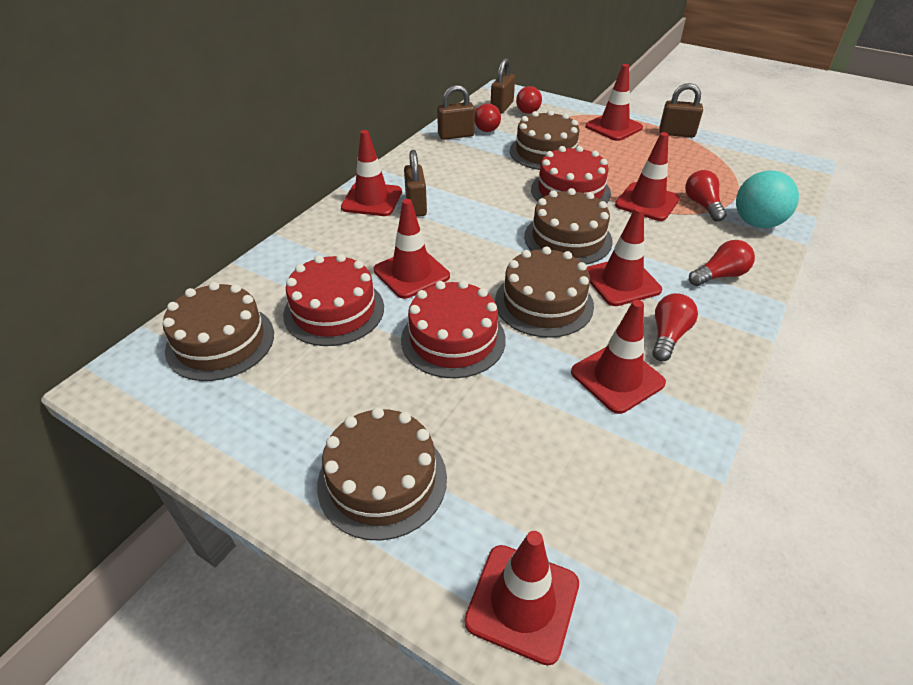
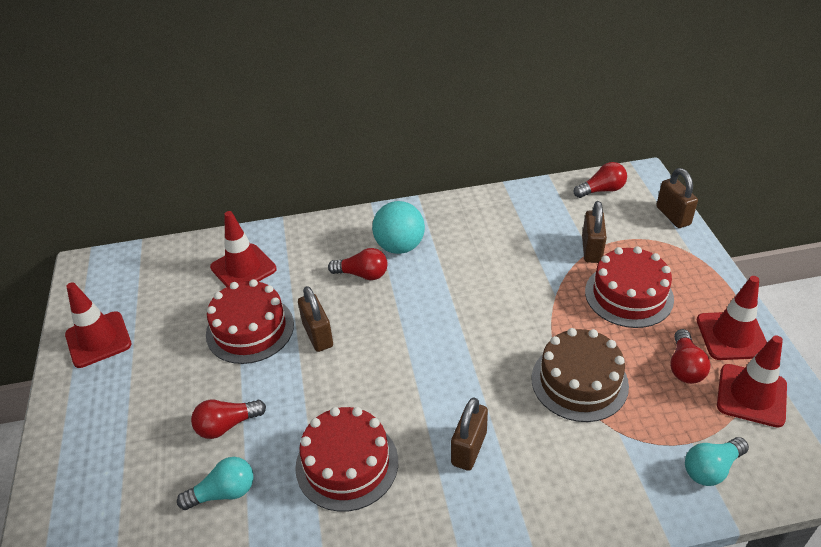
brown cake: 5 -> 1
red light bulb: 5 -> 4
red traffic cone: 7 -> 4
turquoise light bulb: 0 -> 2

